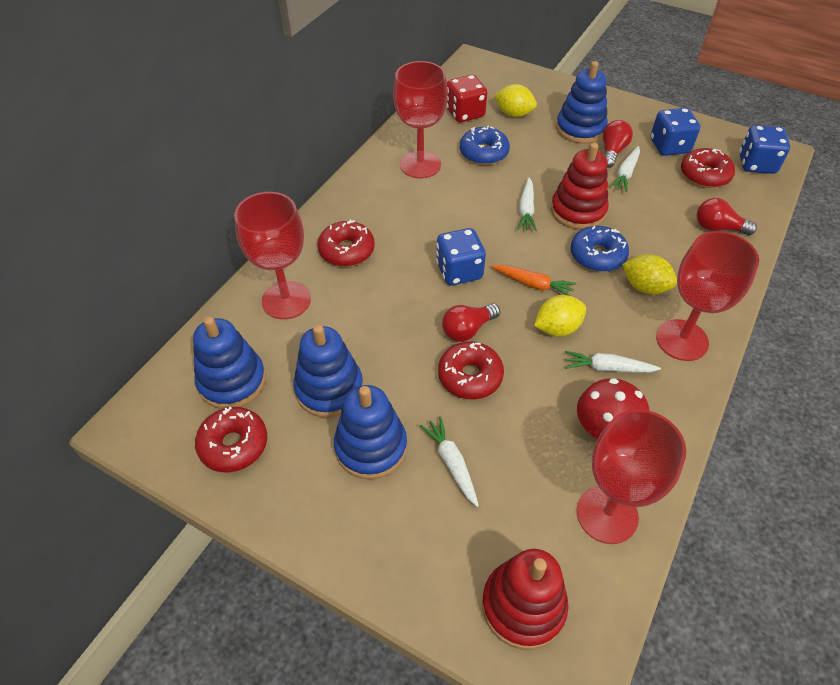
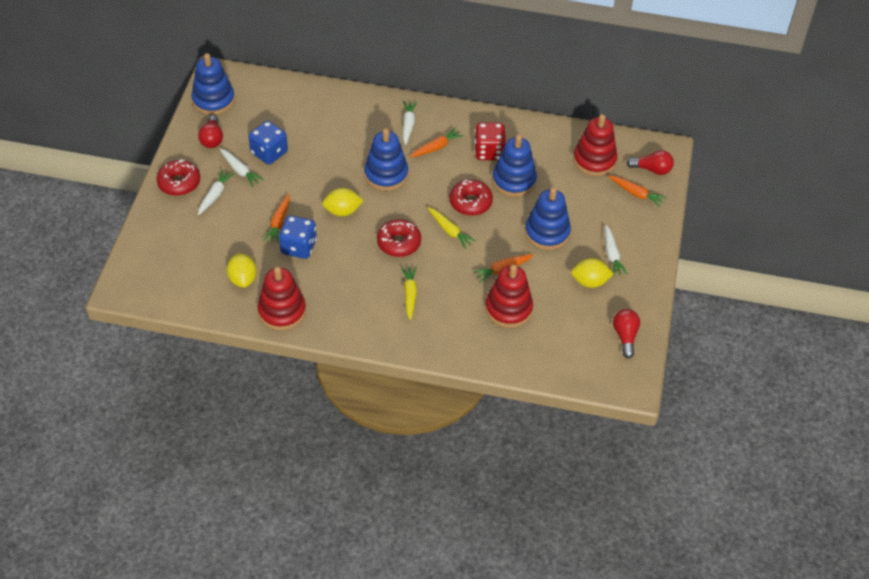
blue dice: 3 -> 2
blue donut: 2 -> 0
orange carrot: 1 -> 4
red donut: 4 -> 3
red goblet: 4 -> 0
red mushroom: 1 -> 0
red stacking toy: 2 -> 3
yellow carrot: 0 -> 2

